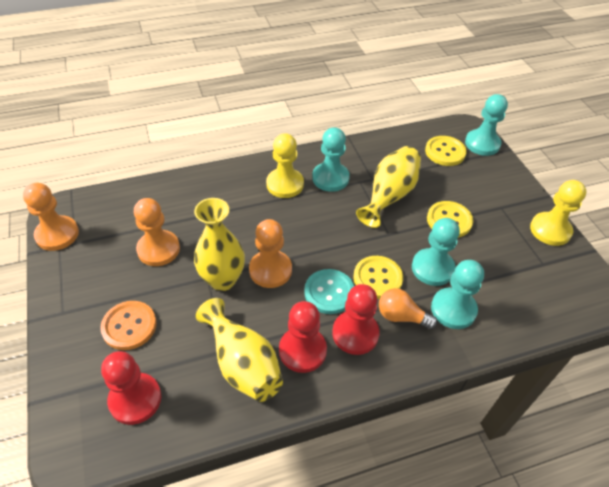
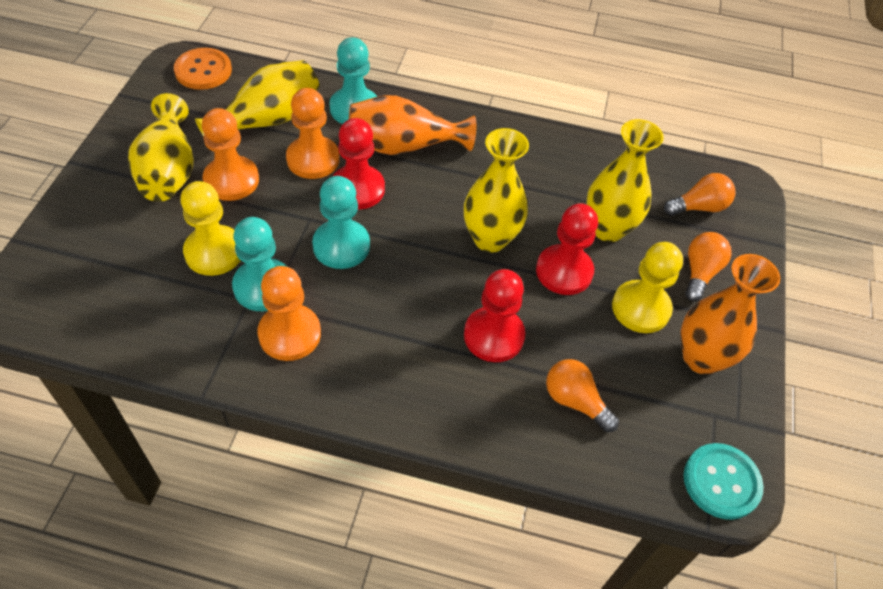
orange light bulb: 1 -> 3
orange vase: 0 -> 2
turquoise pawn: 4 -> 3
yellow button: 3 -> 0
yellow vase: 3 -> 4

